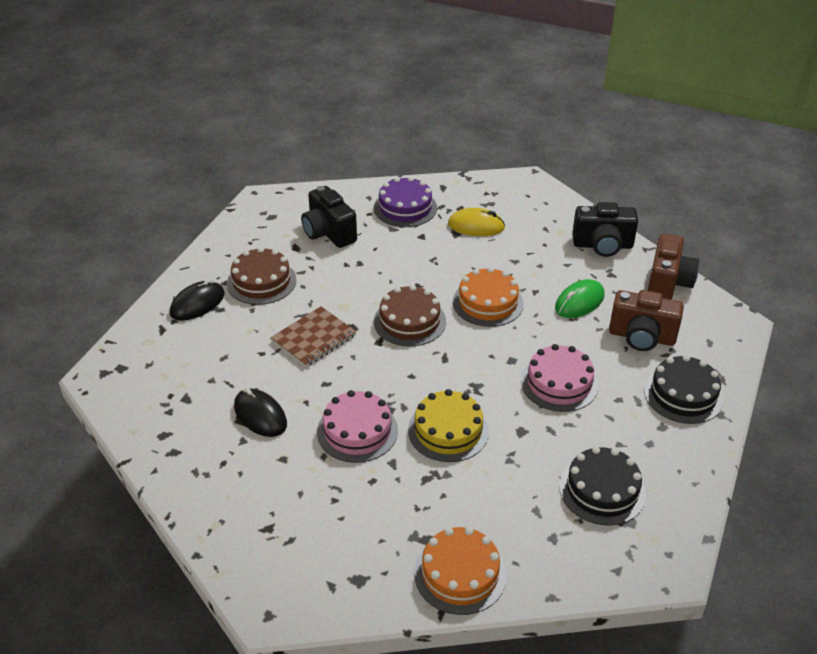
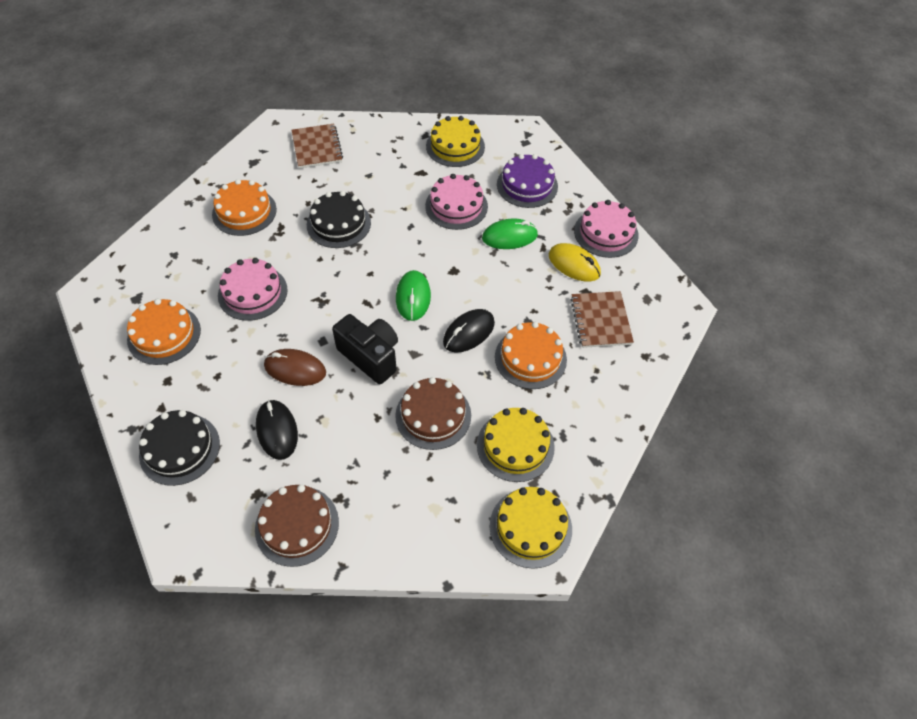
black camera: 2 -> 1
brown camera: 2 -> 0
brown mouse: 0 -> 1
brown notebook: 1 -> 2
green mouse: 1 -> 2
orange cake: 2 -> 3
pink cake: 2 -> 3
yellow cake: 1 -> 3

